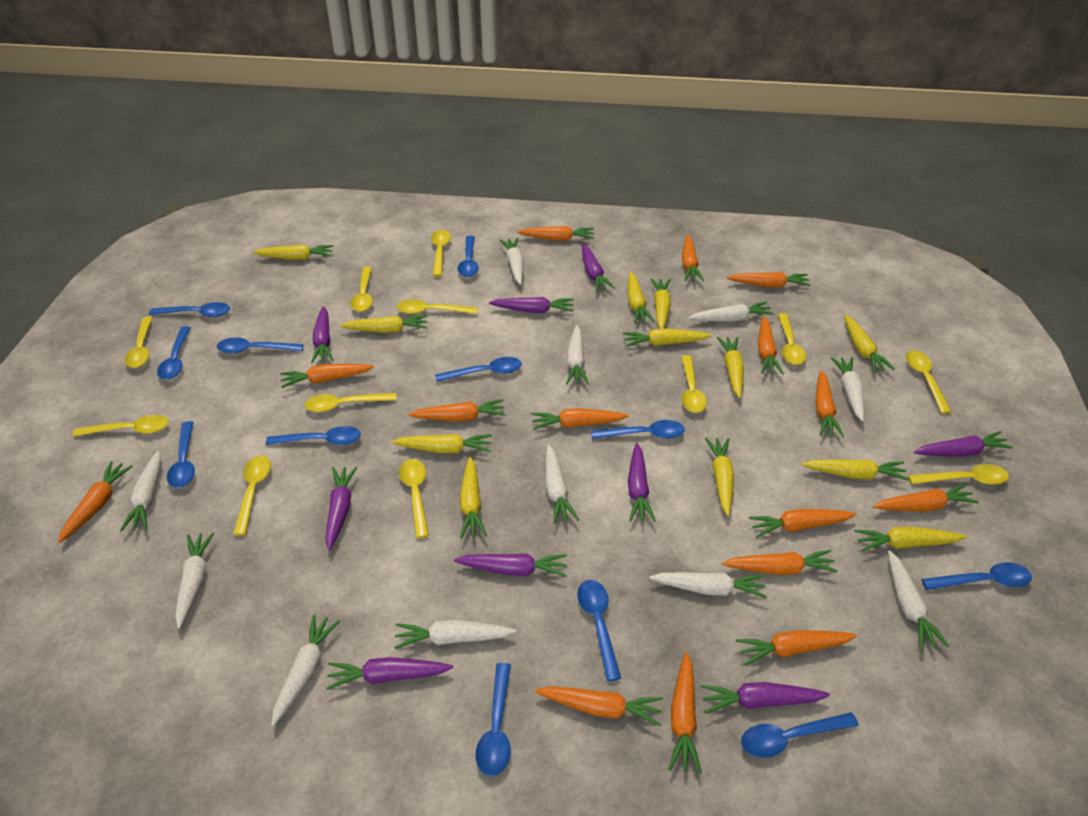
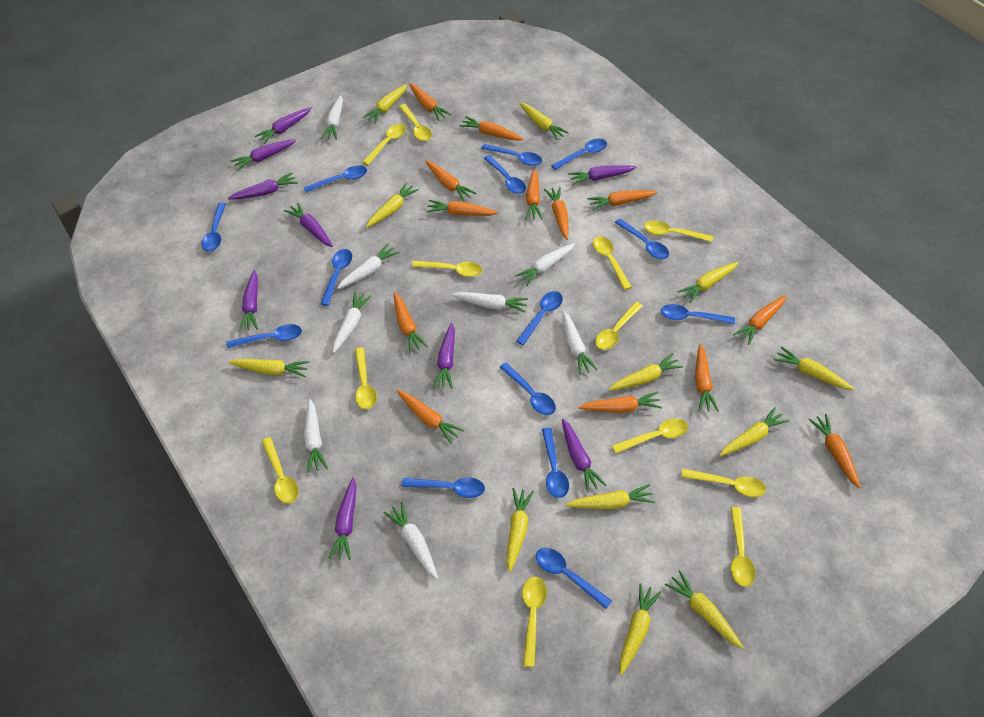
blue spoon: 12 -> 14
orange carrot: 15 -> 13
white carrot: 11 -> 8

